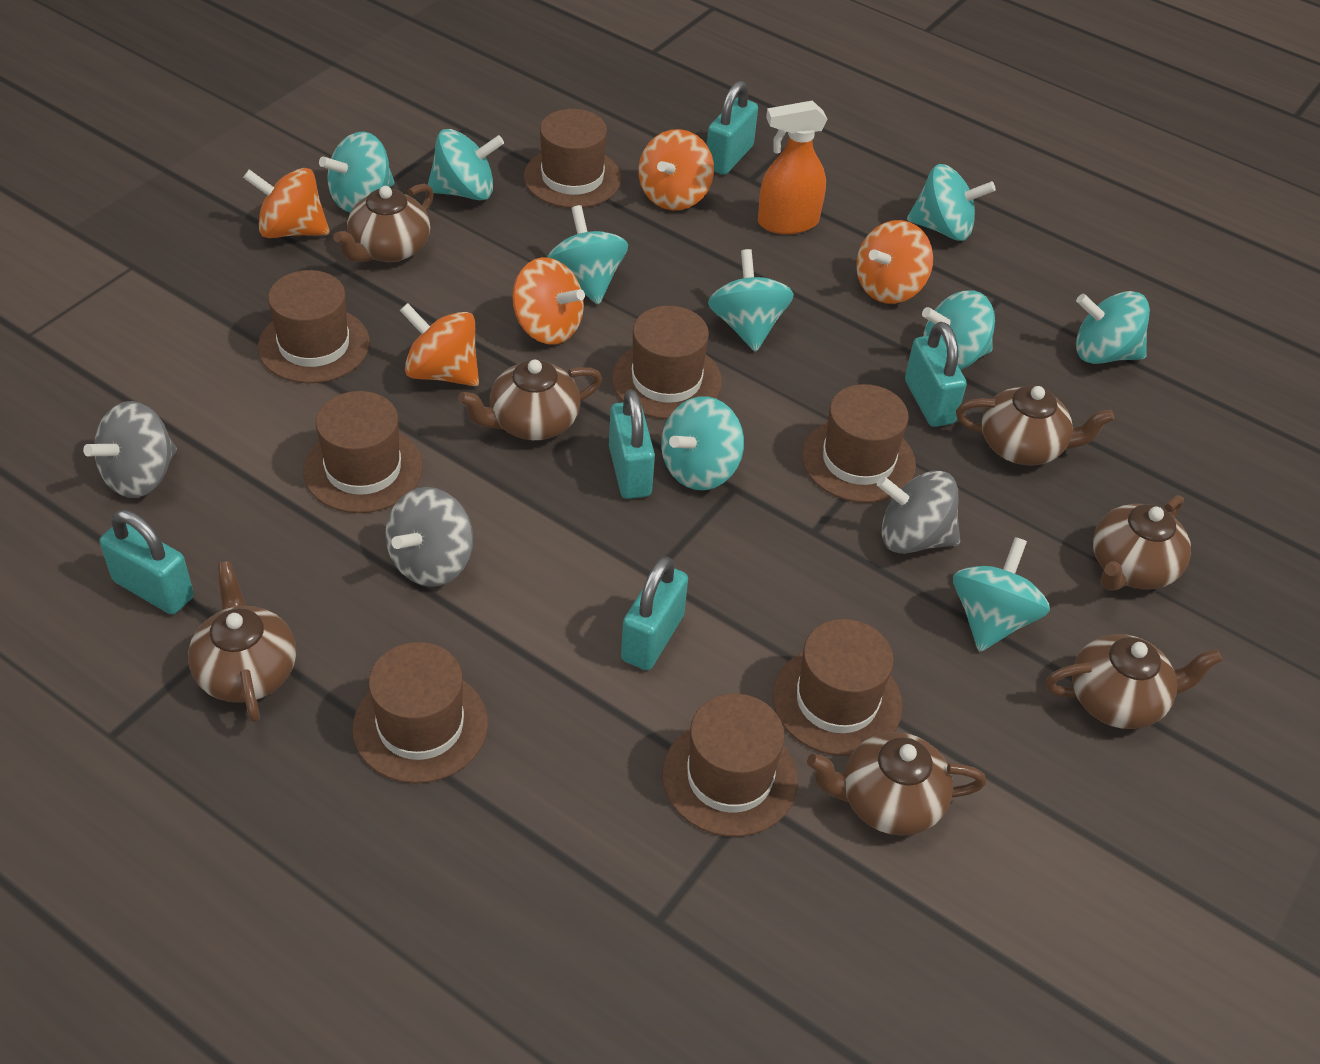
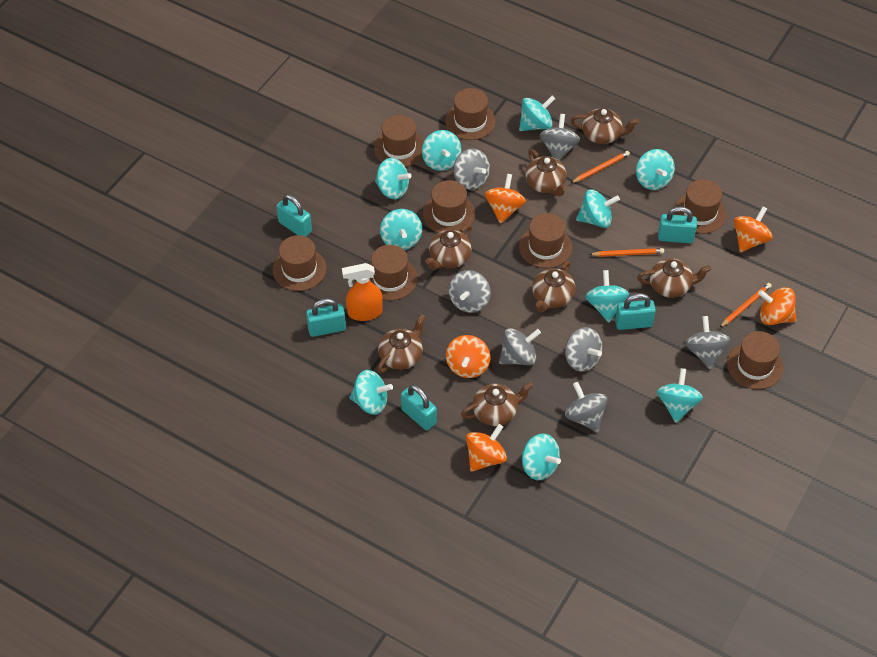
grey spinning top: 3 -> 7
orange pencil: 0 -> 3
turquoise spinning top: 9 -> 10

